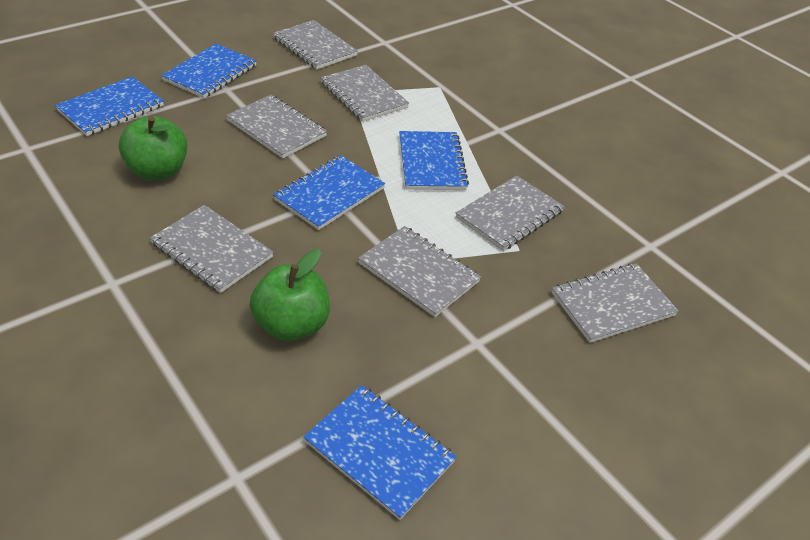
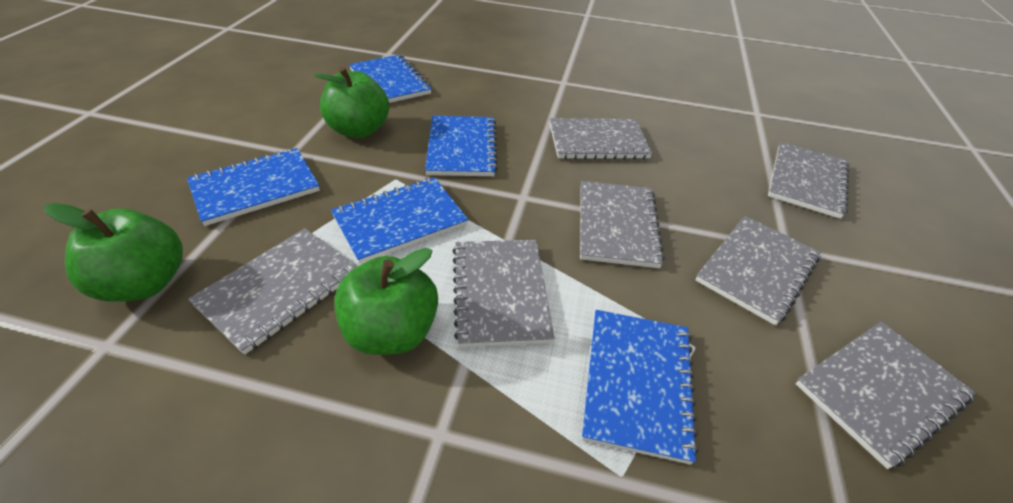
green apple: 2 -> 3

